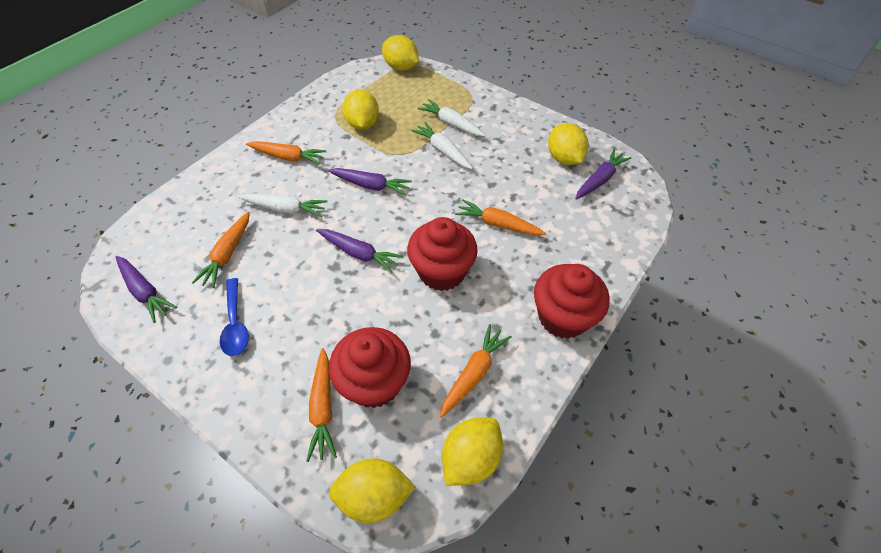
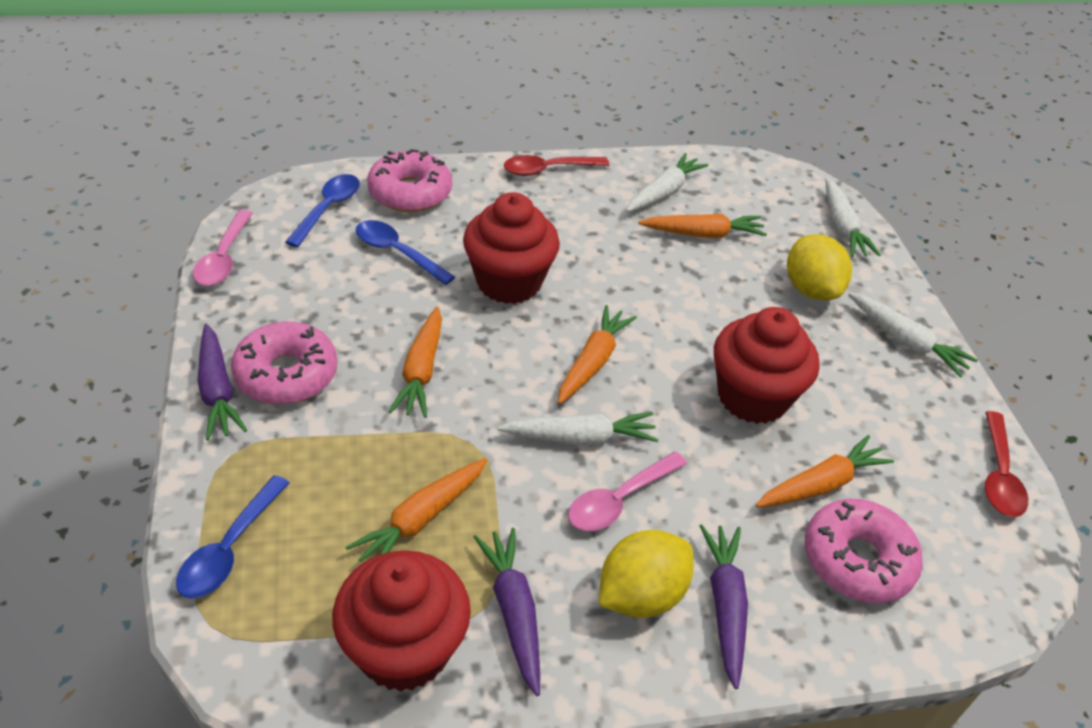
blue spoon: 1 -> 3
pink donut: 0 -> 3
pink spoon: 0 -> 2
purple carrot: 4 -> 3
red spoon: 0 -> 2
white carrot: 3 -> 4
yellow lemon: 5 -> 2

